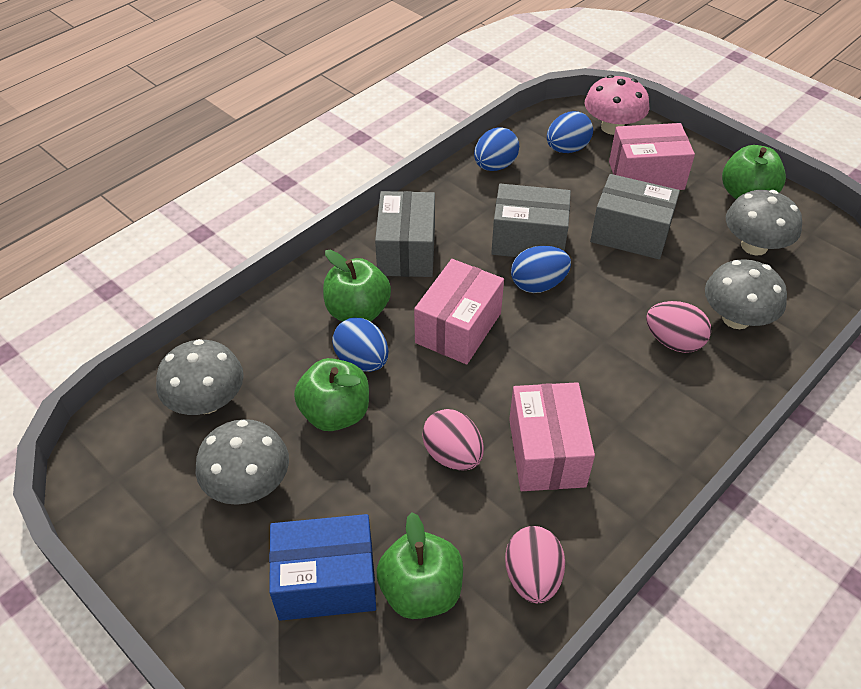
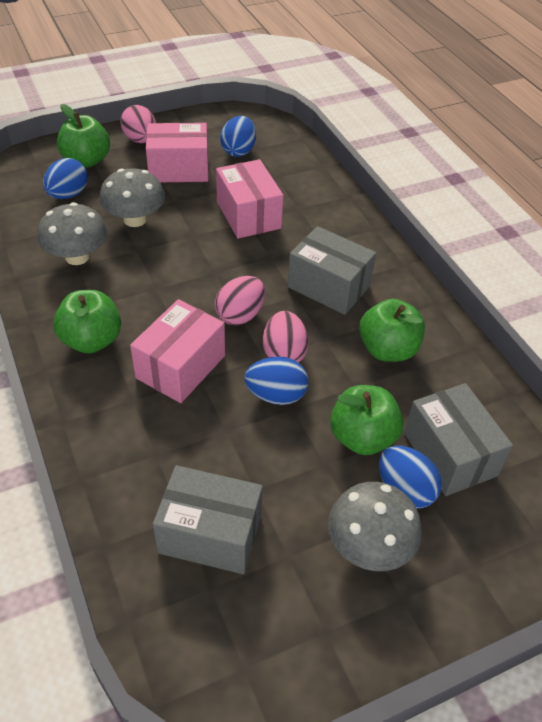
blue box: 1 -> 0
grey mushroom: 4 -> 3
pink mushroom: 1 -> 0

